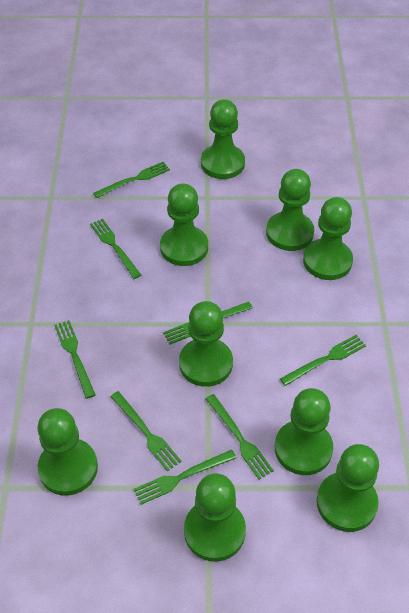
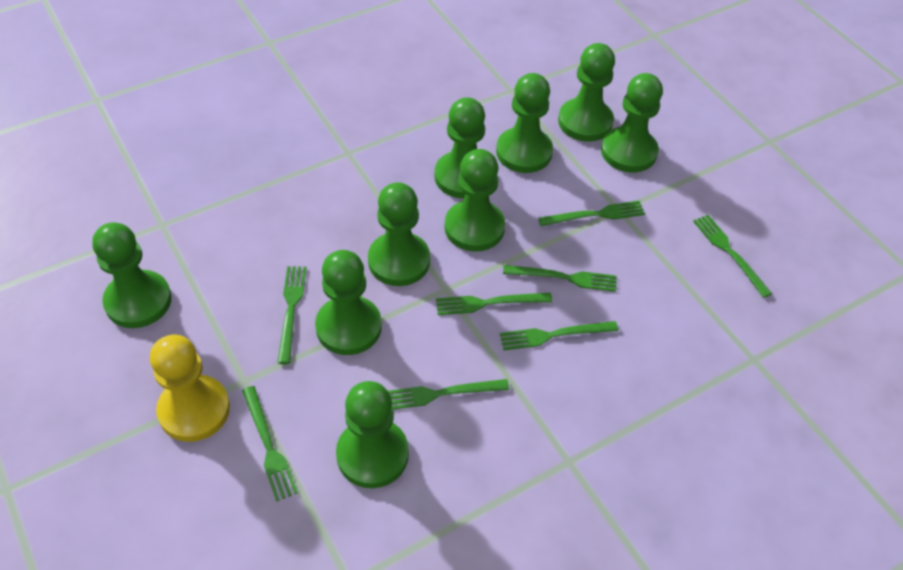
yellow pawn: 0 -> 1

